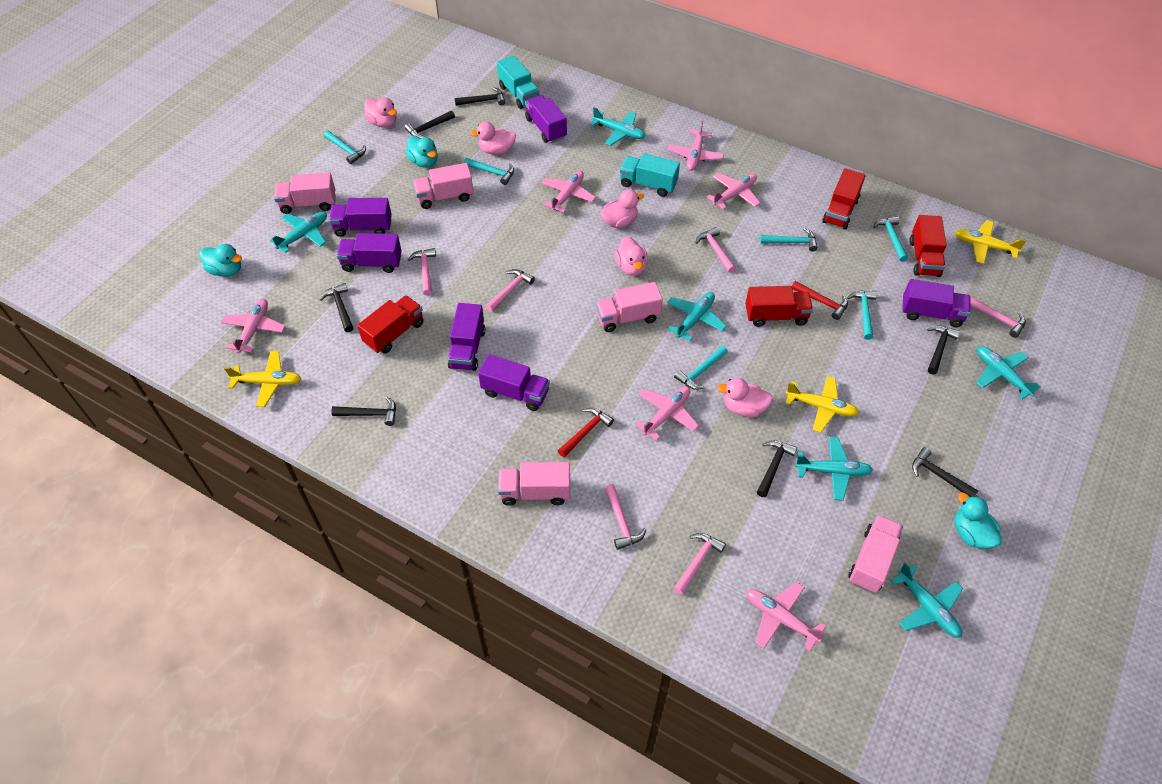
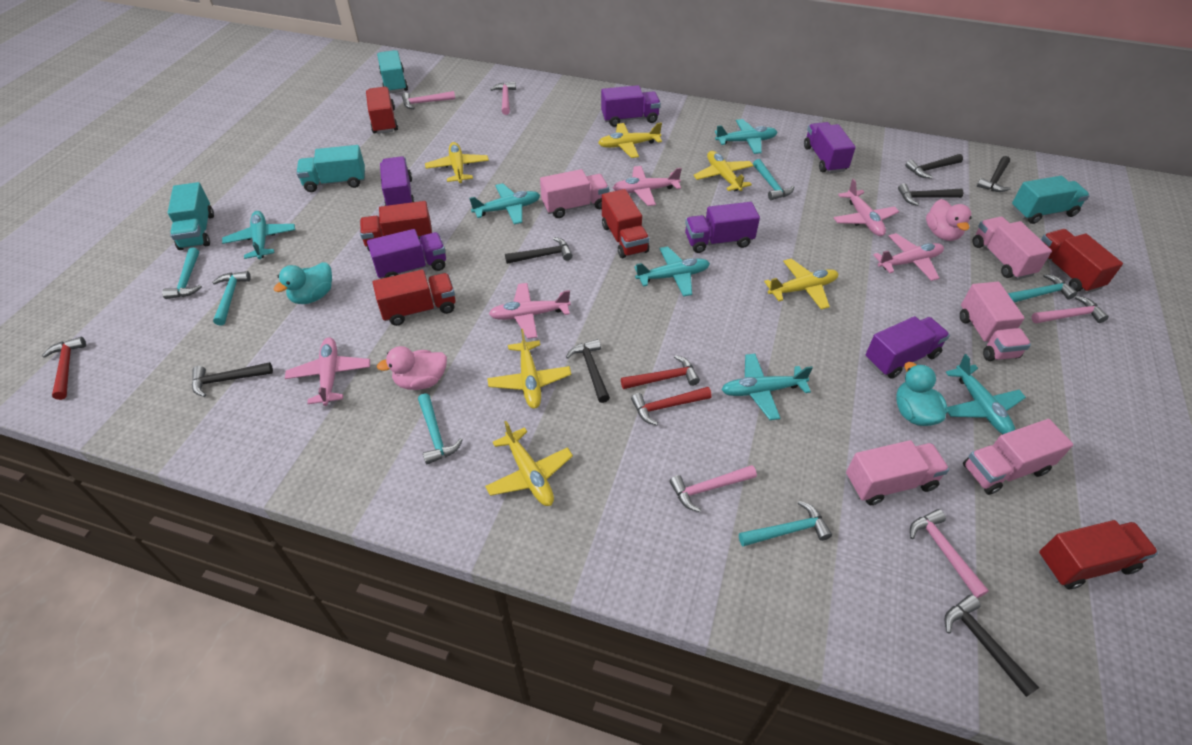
pink duck: 5 -> 2
pink hammer: 6 -> 5
pink plane: 6 -> 5
red hammer: 2 -> 3
red truck: 4 -> 6
turquoise duck: 3 -> 2
turquoise truck: 2 -> 4
yellow plane: 3 -> 6

